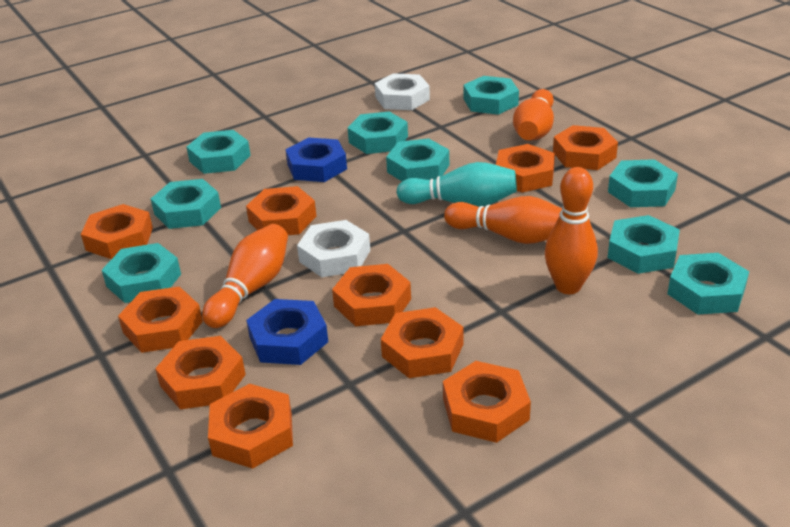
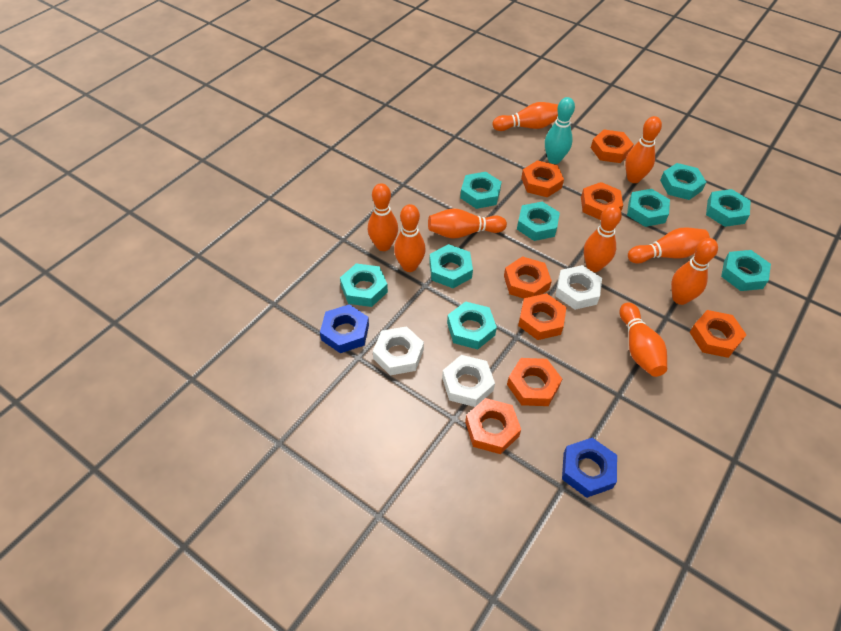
orange bowling pin: 4 -> 9
orange nut: 10 -> 8
white nut: 2 -> 3

